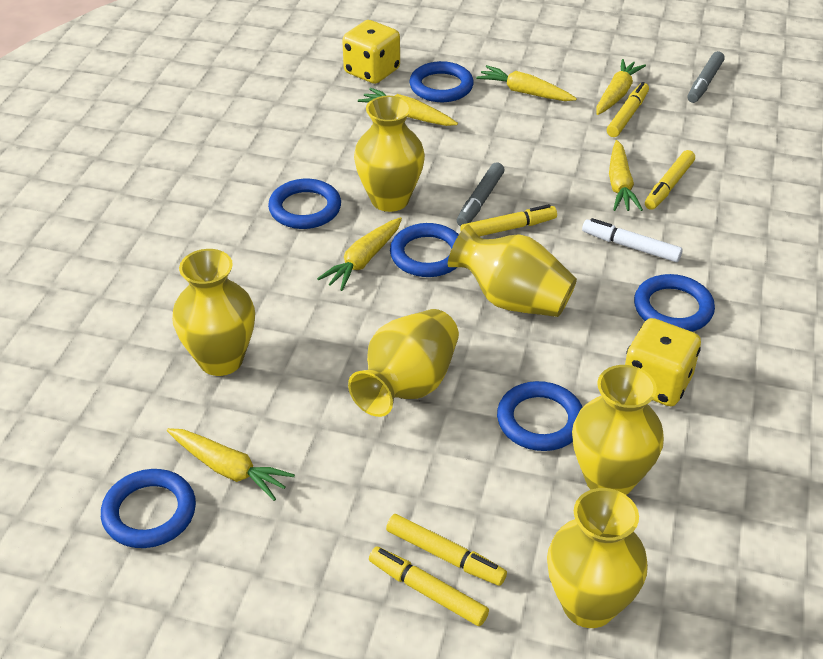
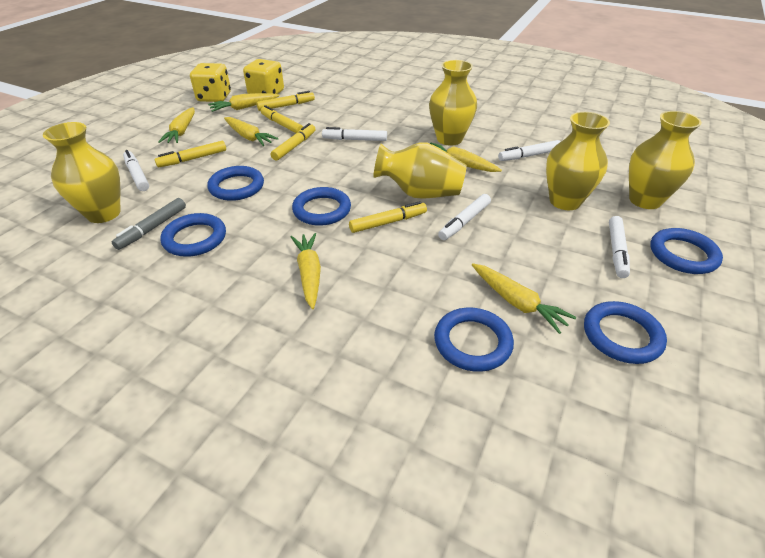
grey marker: 2 -> 1
white marker: 1 -> 5
yellow vase: 6 -> 5

